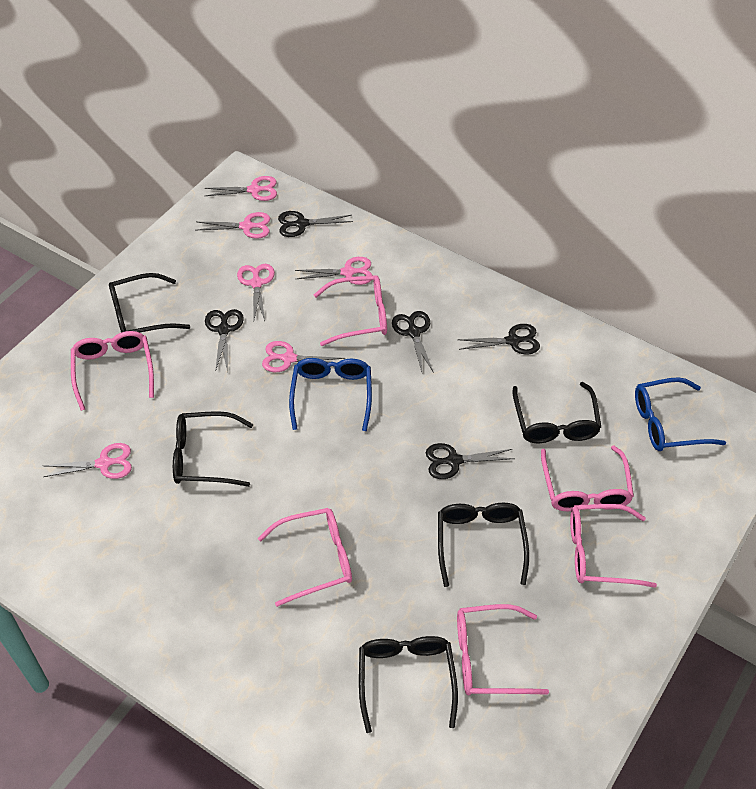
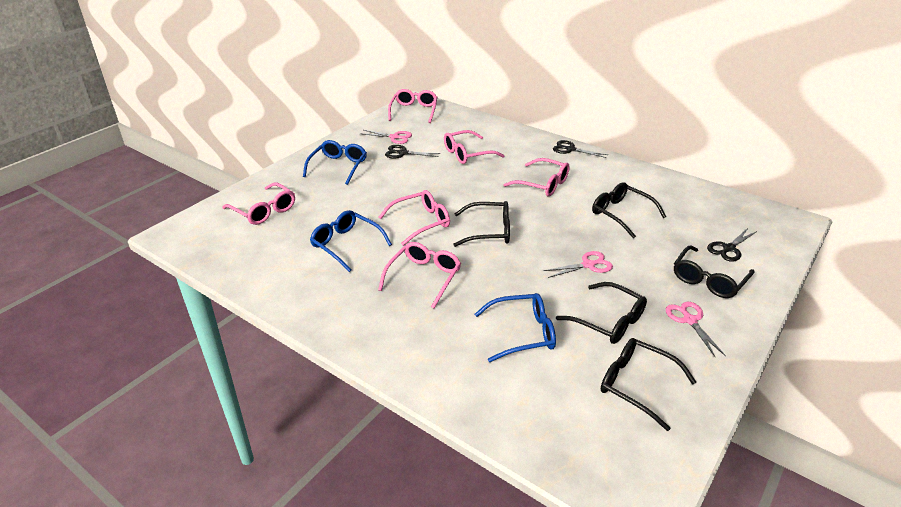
black scissors: 5 -> 3
blue glasses: 2 -> 3
pink scissors: 6 -> 3

